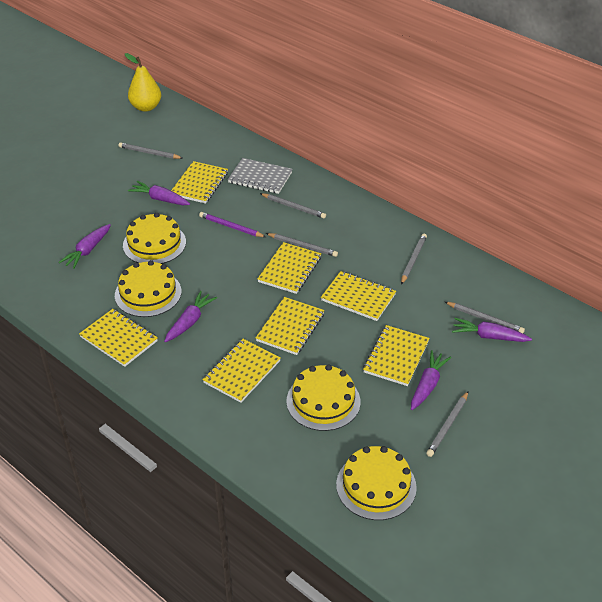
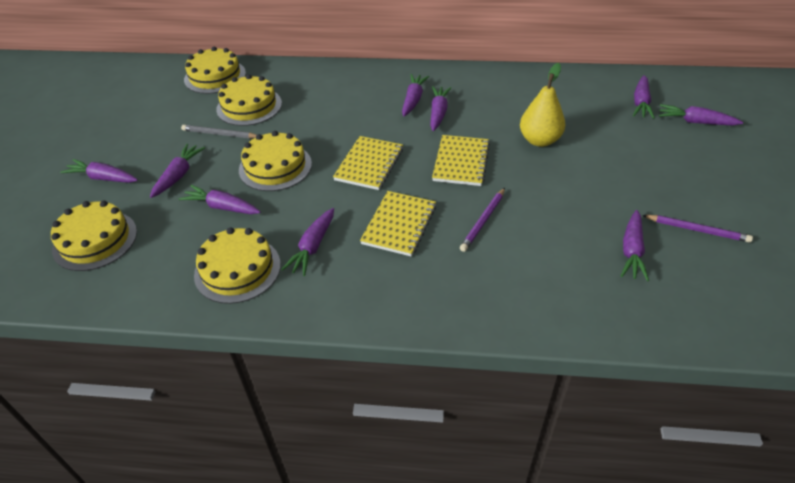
grey notebook: 1 -> 0
grey pencil: 6 -> 1
purple carrot: 5 -> 9
purple pencil: 1 -> 2
yellow cake: 4 -> 5
yellow notebook: 7 -> 3

